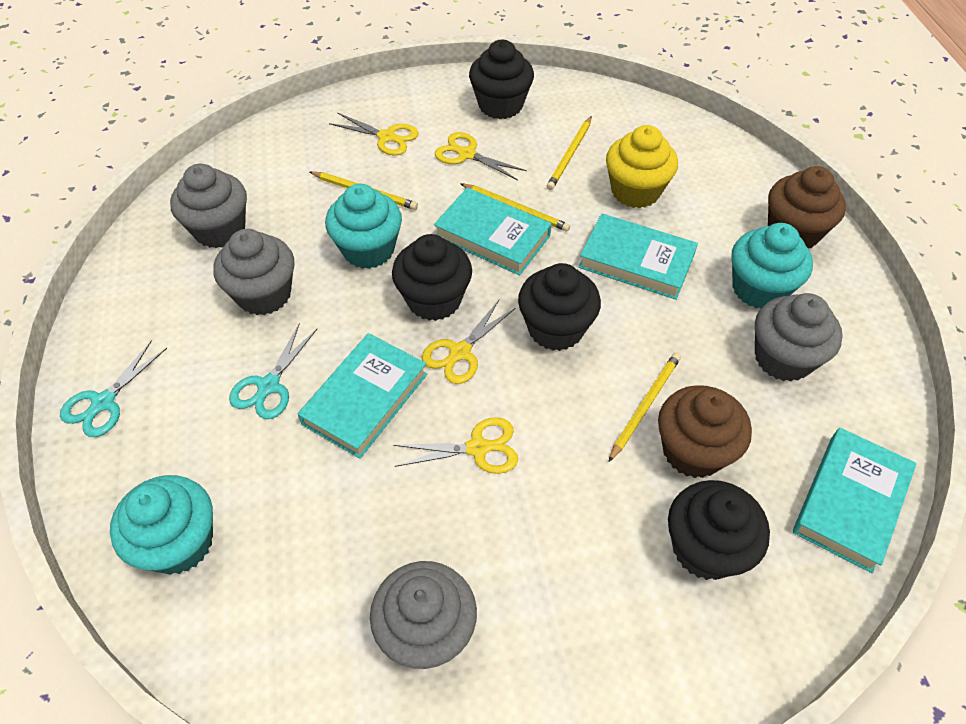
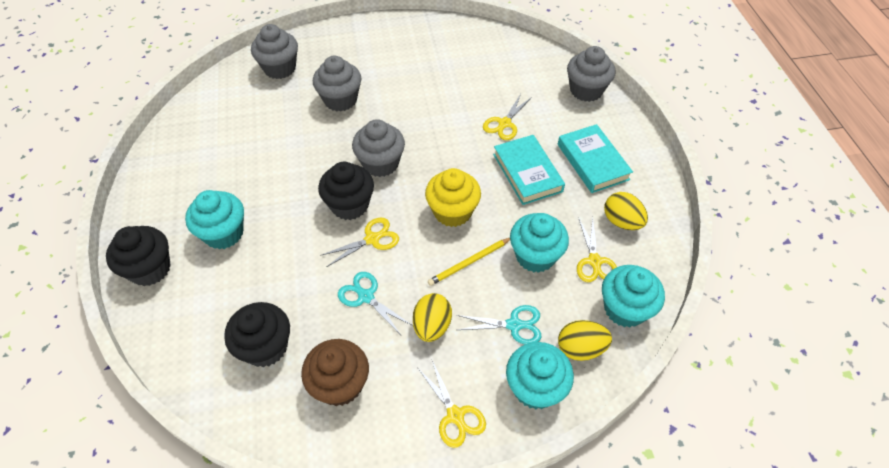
black cupcake: 4 -> 3
brown cupcake: 2 -> 1
turquoise book: 4 -> 2
turquoise cupcake: 3 -> 4
yellow egg: 0 -> 3
yellow pencil: 4 -> 1

